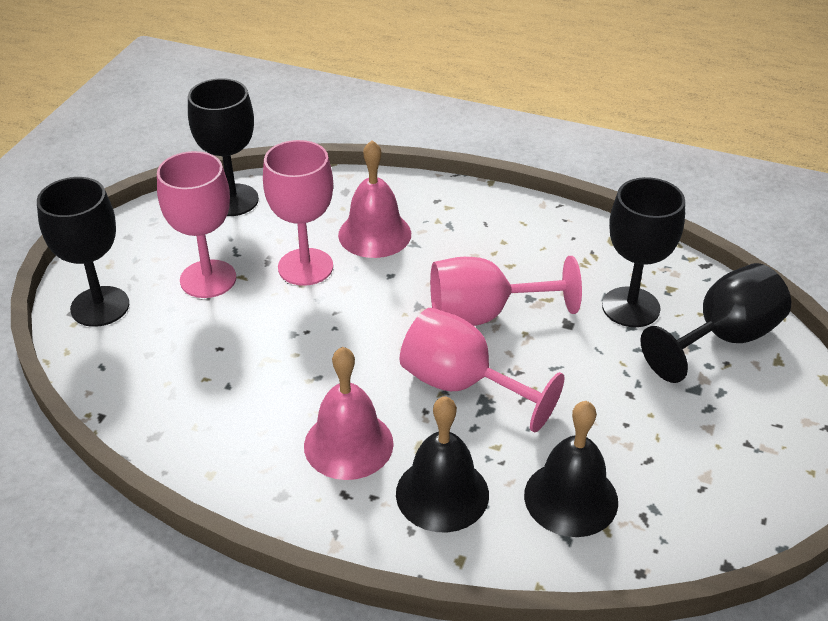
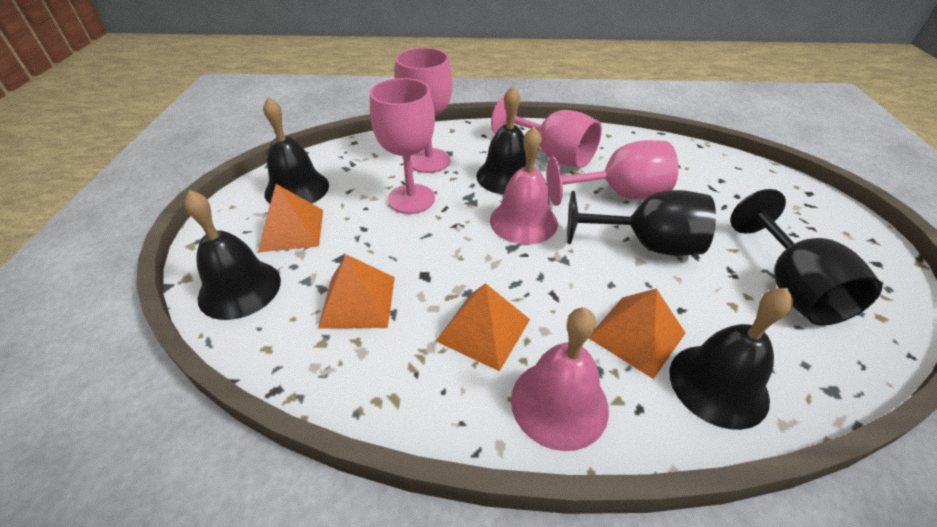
black bell: 2 -> 4
black goblet: 4 -> 2
orange pyramid: 0 -> 4

